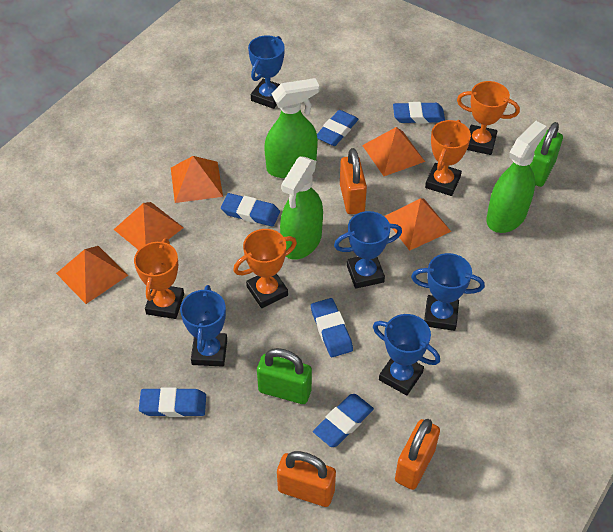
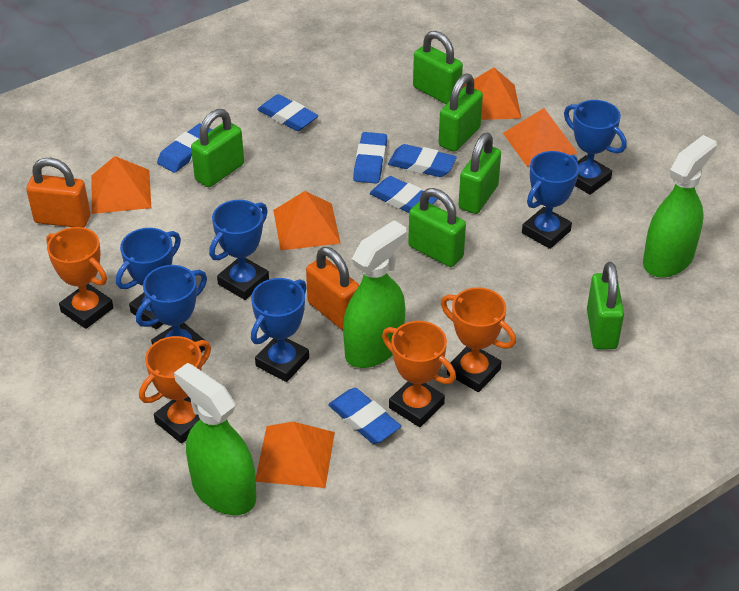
blue trophy: 5 -> 6
green padlock: 2 -> 6
orange padlock: 3 -> 2

